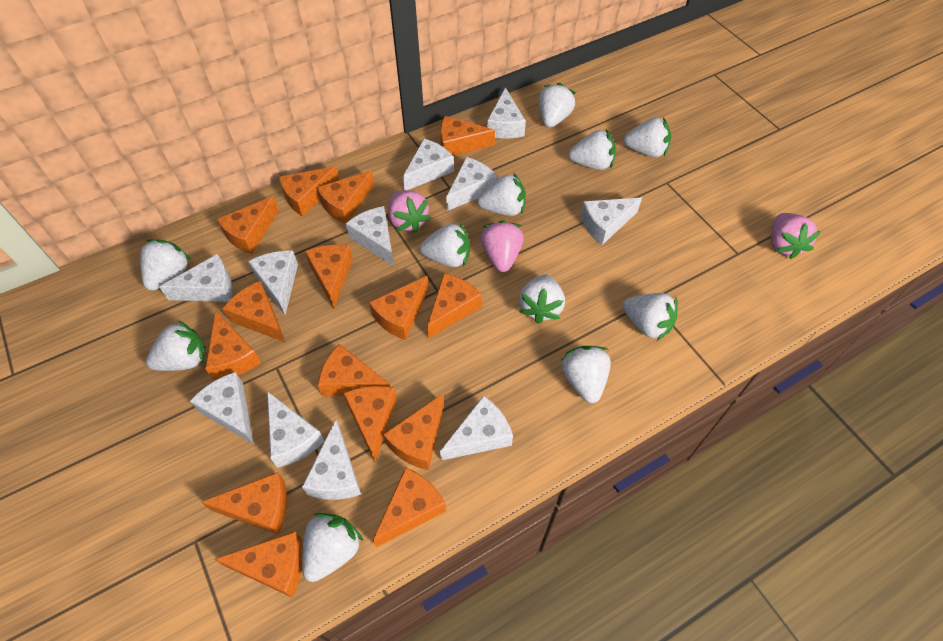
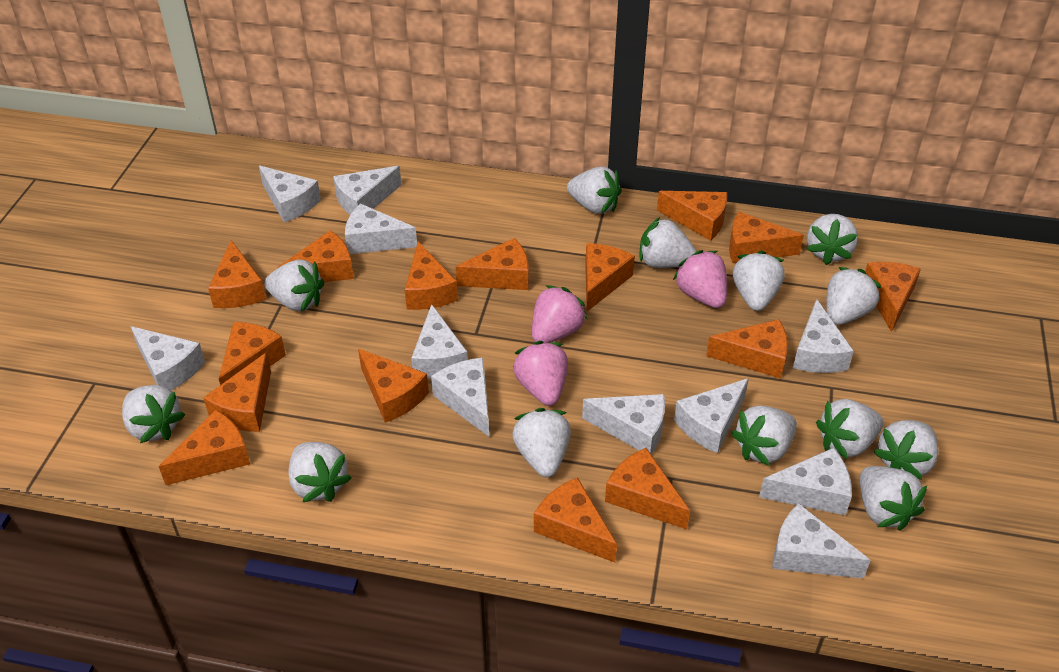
white strawberry: 11 -> 13

